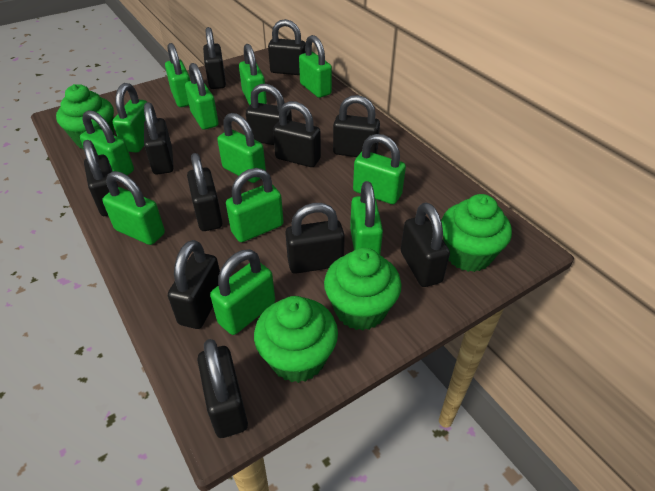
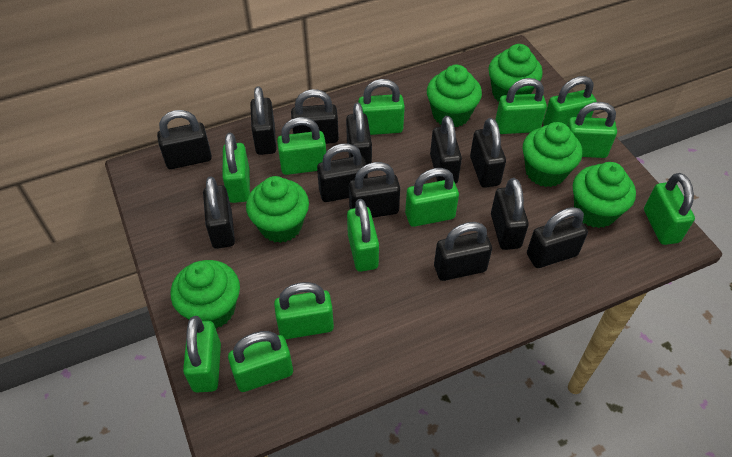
green cupcake: 4 -> 6

